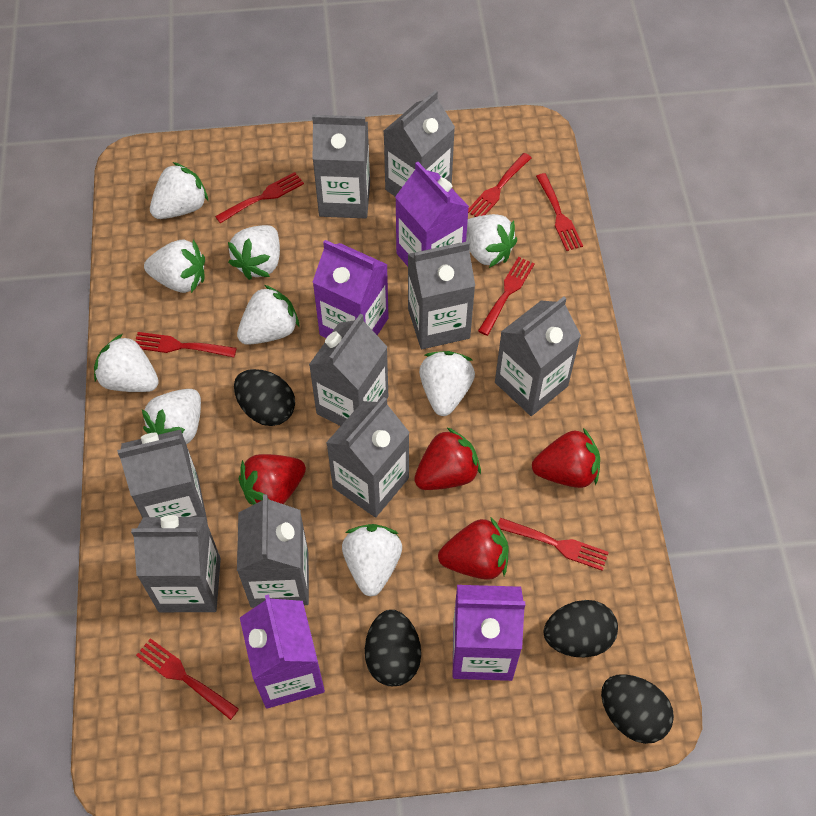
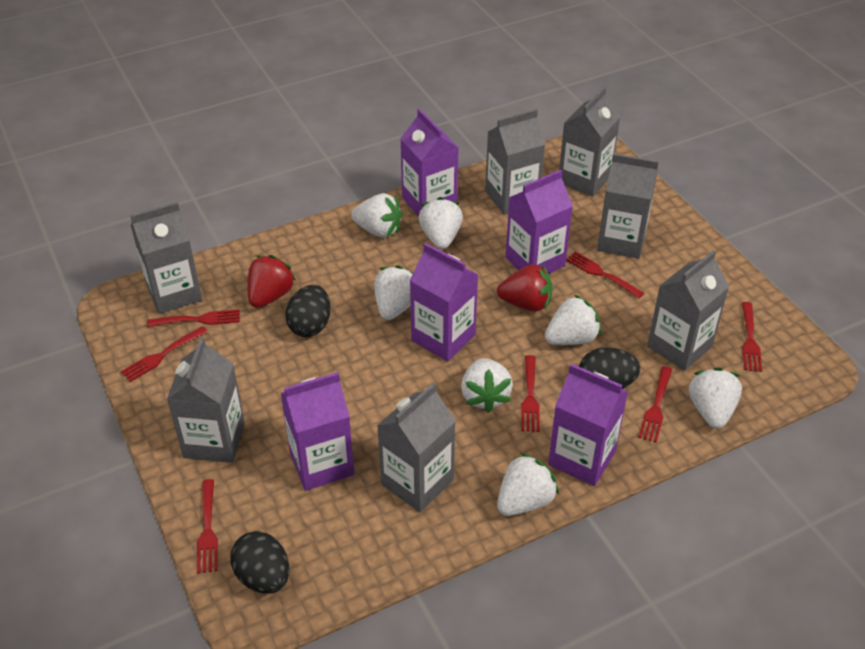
black egg: 4 -> 3
grey carton: 9 -> 7
purple carton: 4 -> 5
red strawberry: 4 -> 2
white strawberry: 9 -> 7

